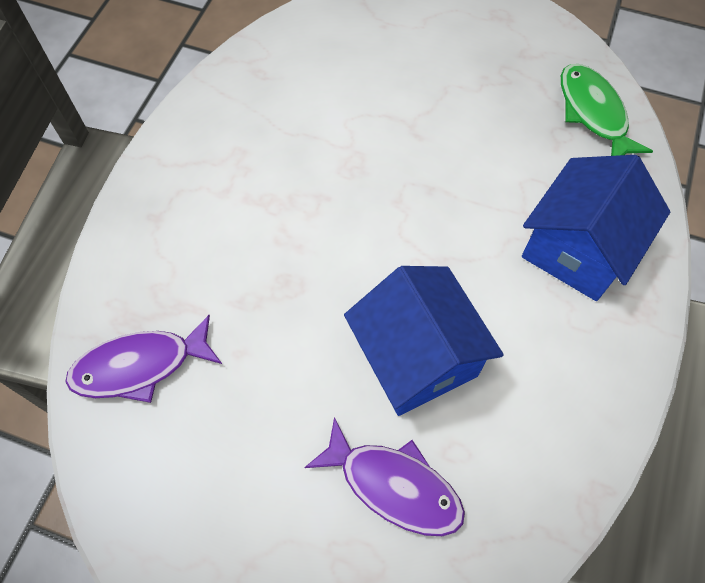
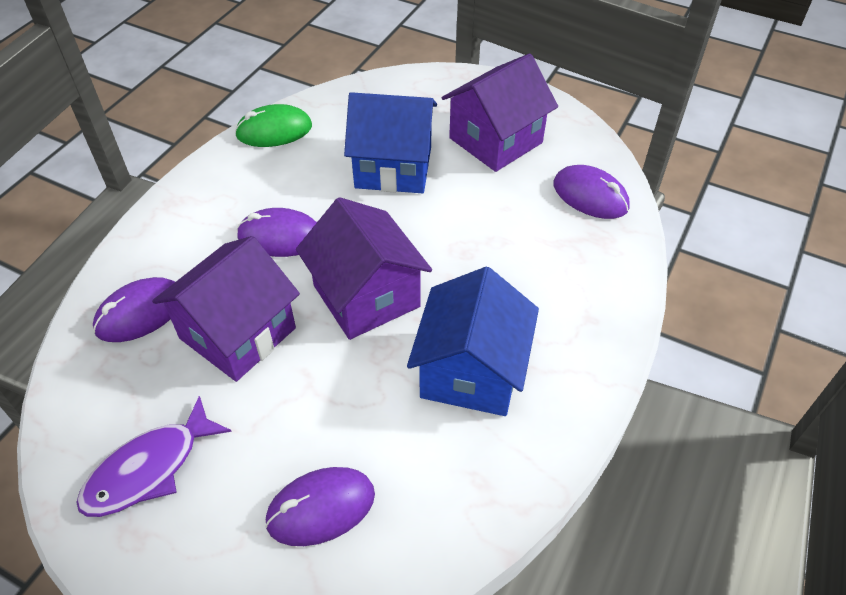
green fish: 1 -> 0
green mouse: 0 -> 1
purple fish: 2 -> 1
purple house: 0 -> 3
purple mouse: 0 -> 4

